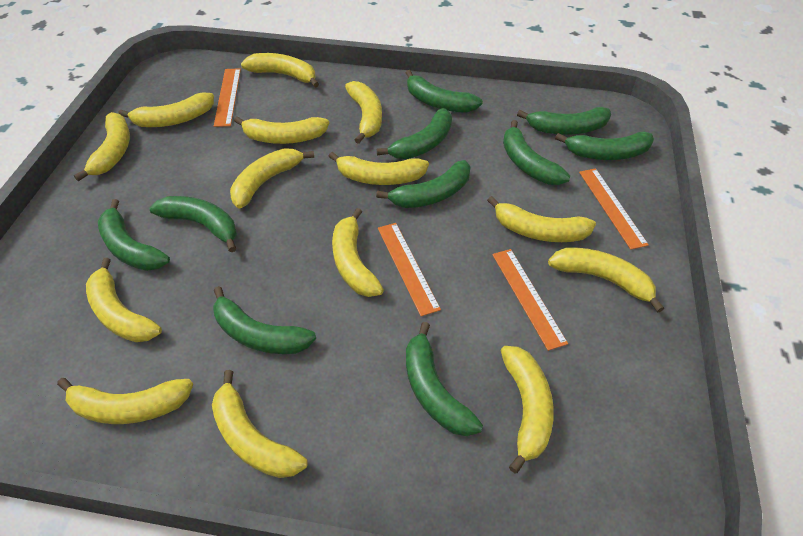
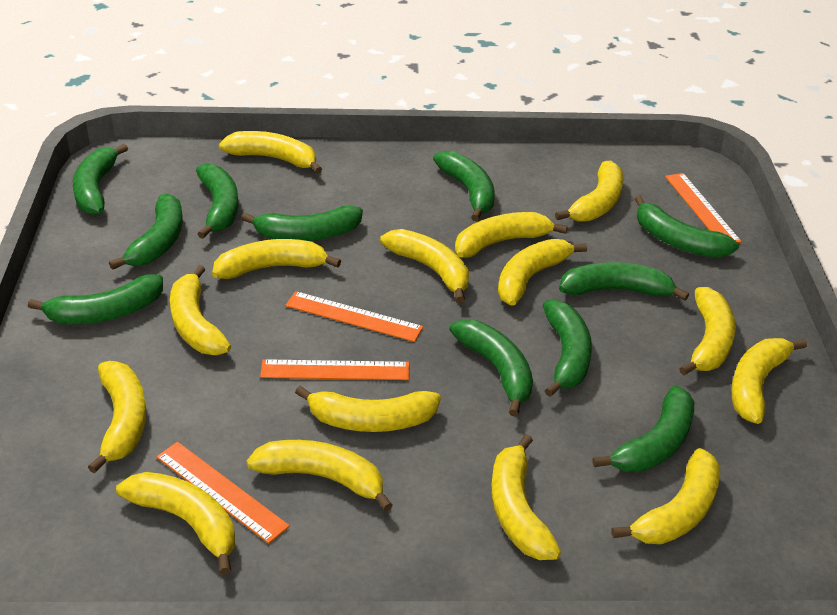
green banana: 10 -> 11
yellow banana: 14 -> 15

